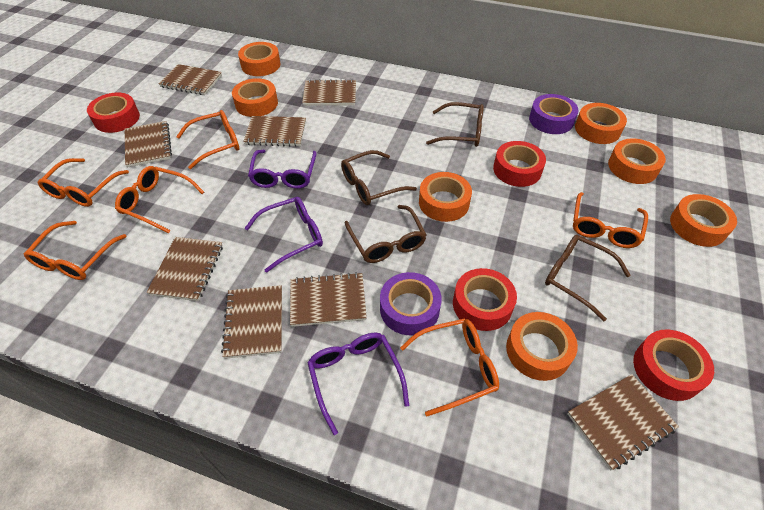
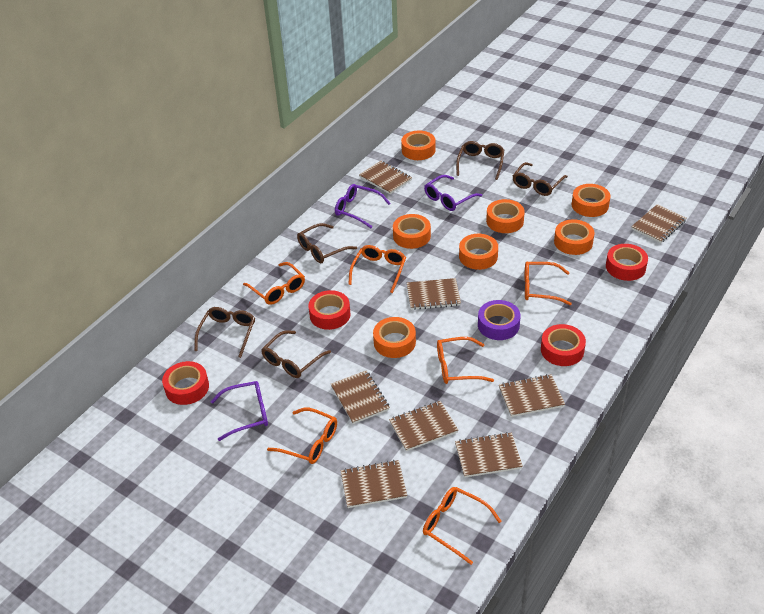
brown glasses: 4 -> 5
purple tape: 2 -> 1

